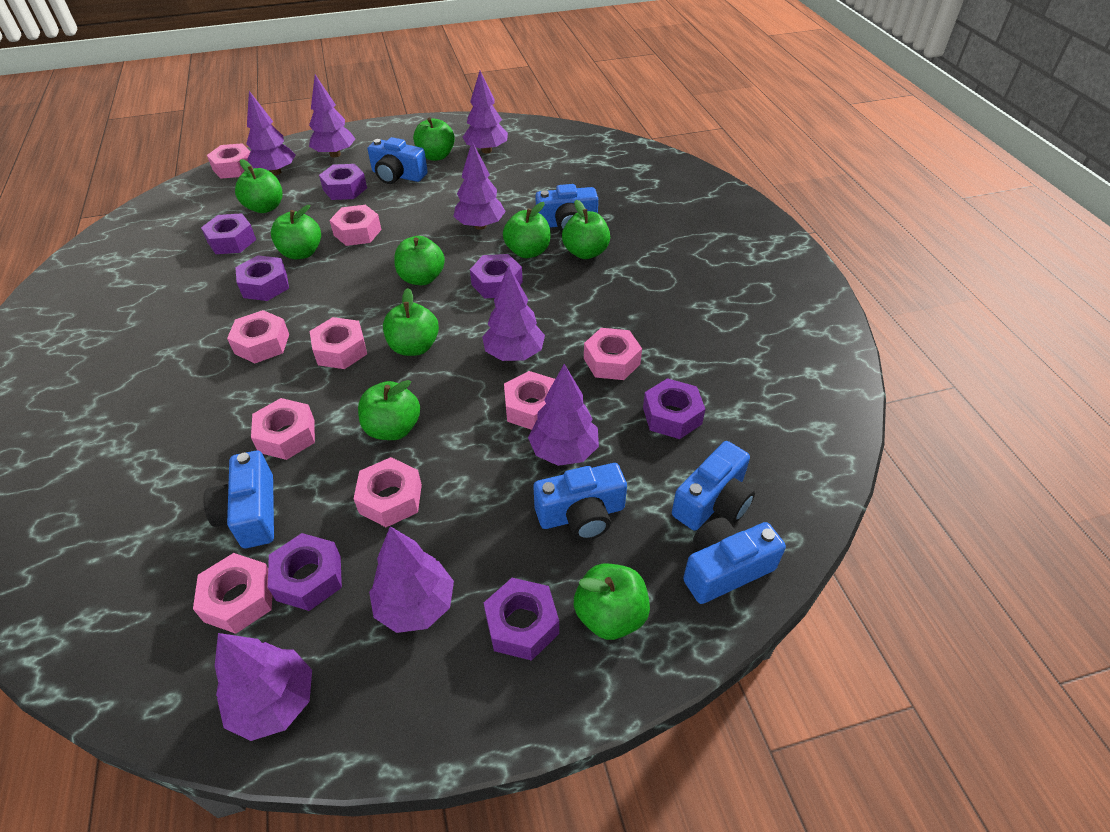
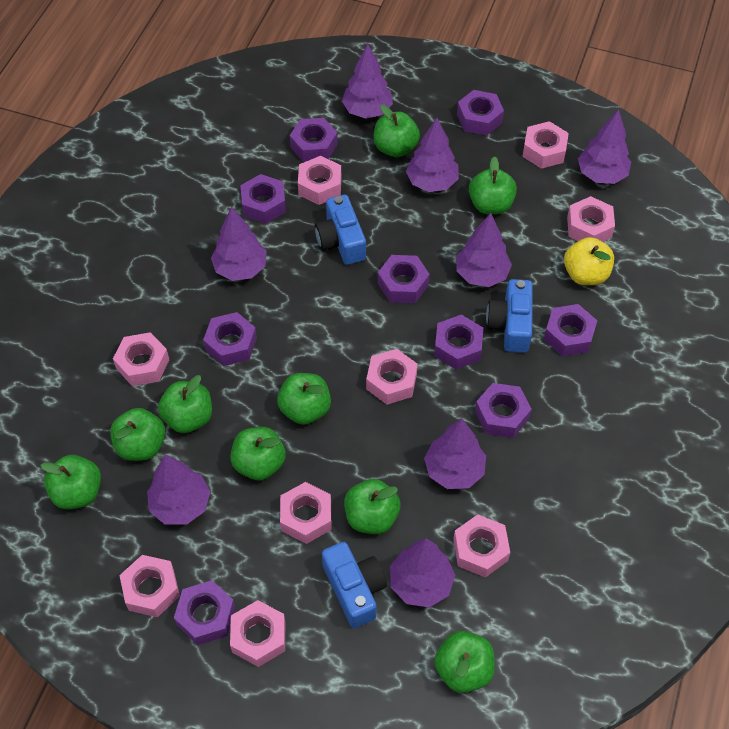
blue camera: 6 -> 3
purple nut: 7 -> 9
yellow apple: 0 -> 1

